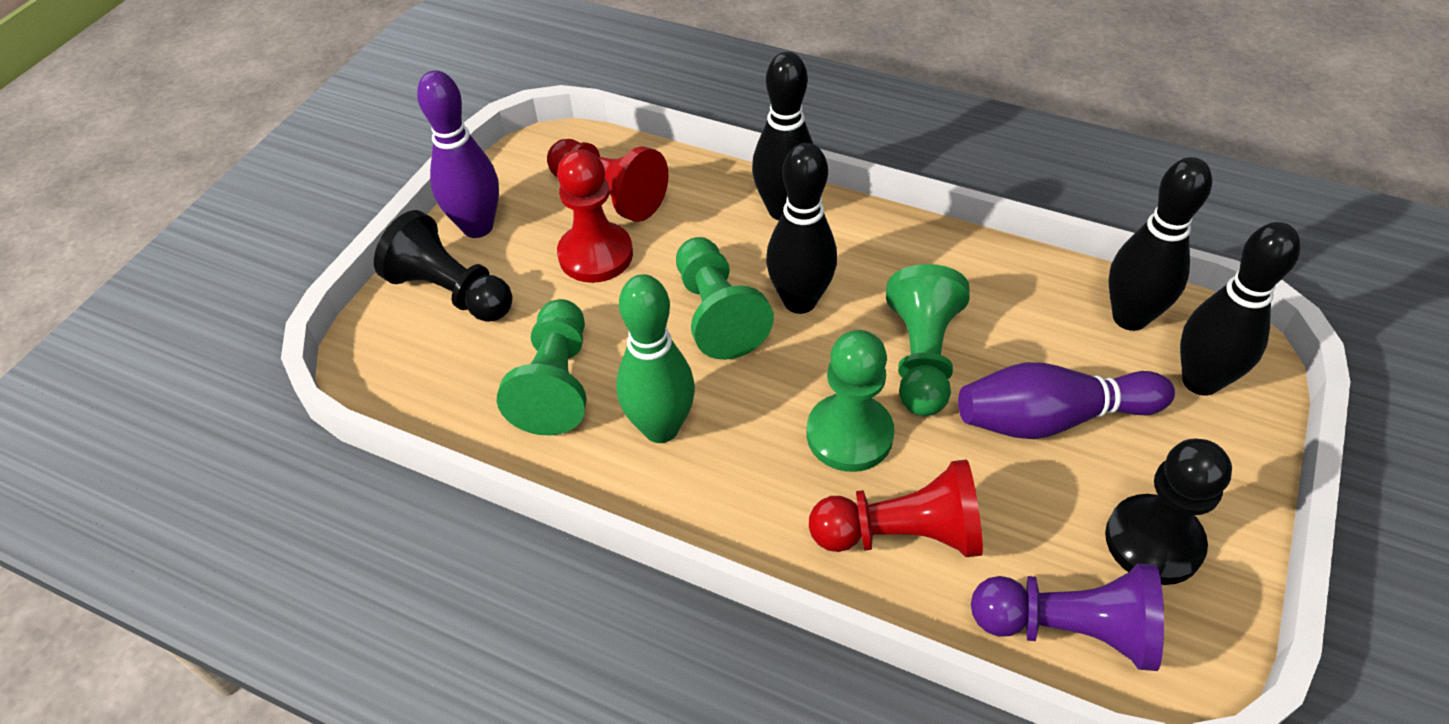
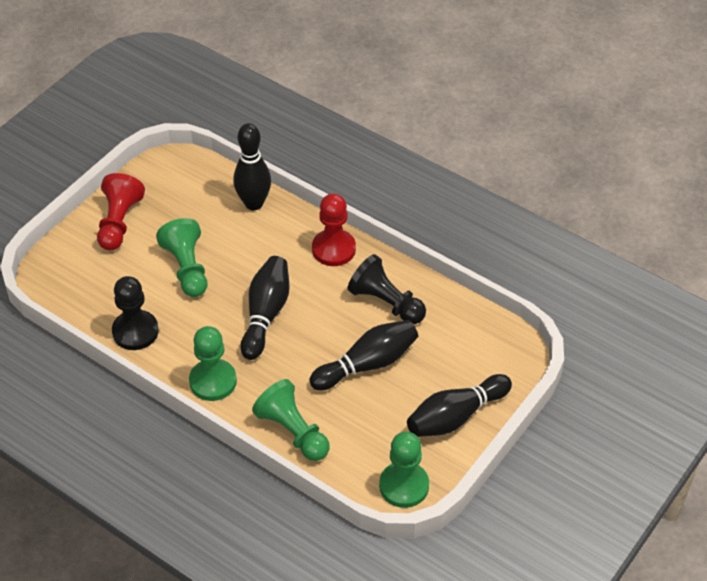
green bowling pin: 1 -> 0
purple bowling pin: 2 -> 0
purple pawn: 1 -> 0
red pawn: 3 -> 2

